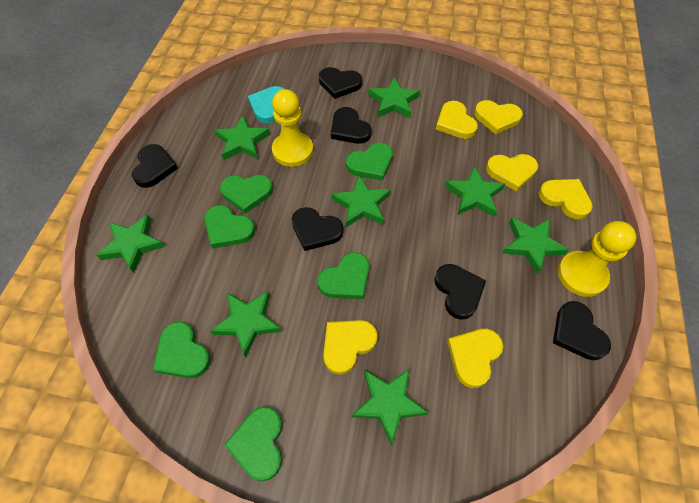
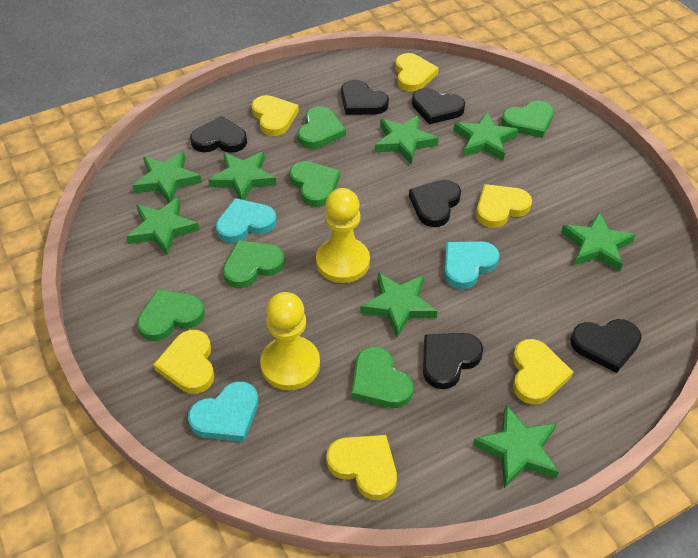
turquoise heart: 1 -> 3

